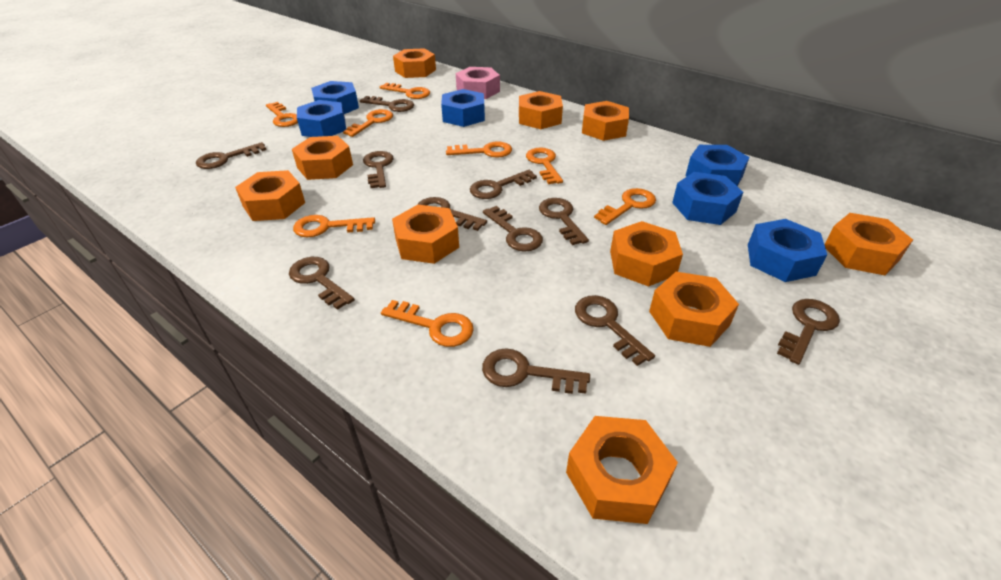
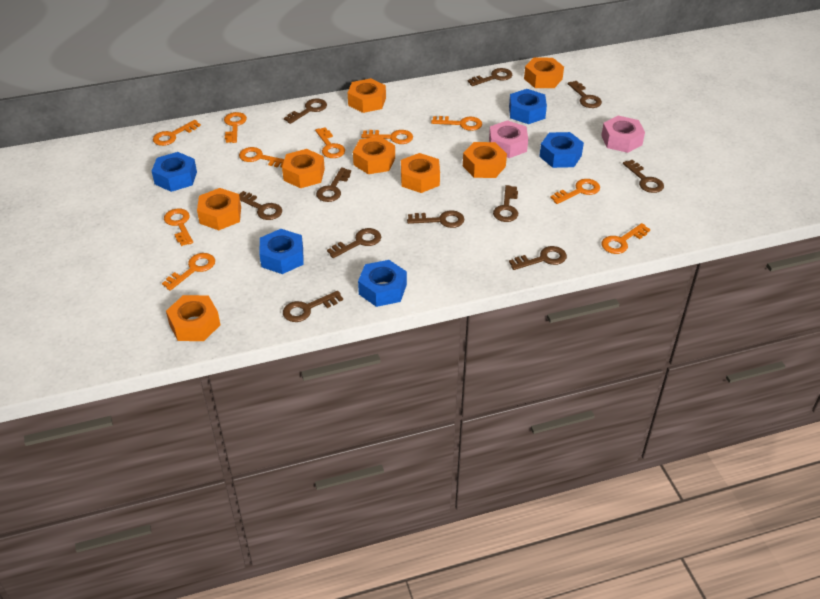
blue nut: 6 -> 5
orange key: 8 -> 10
orange nut: 10 -> 8
pink nut: 1 -> 2

